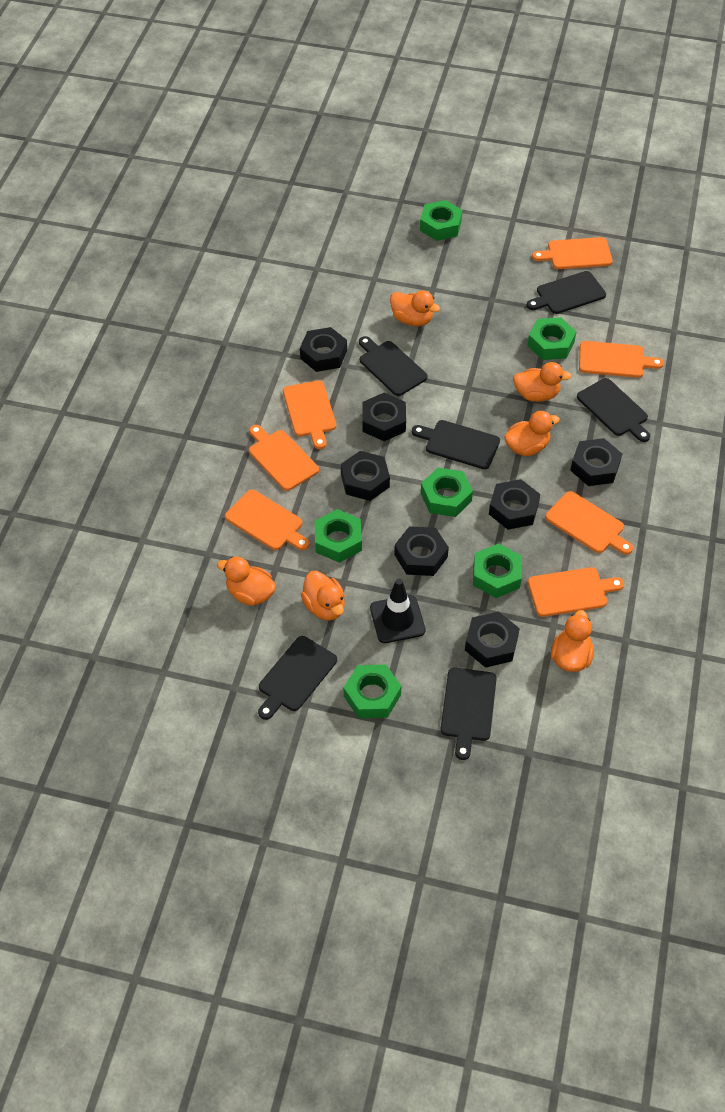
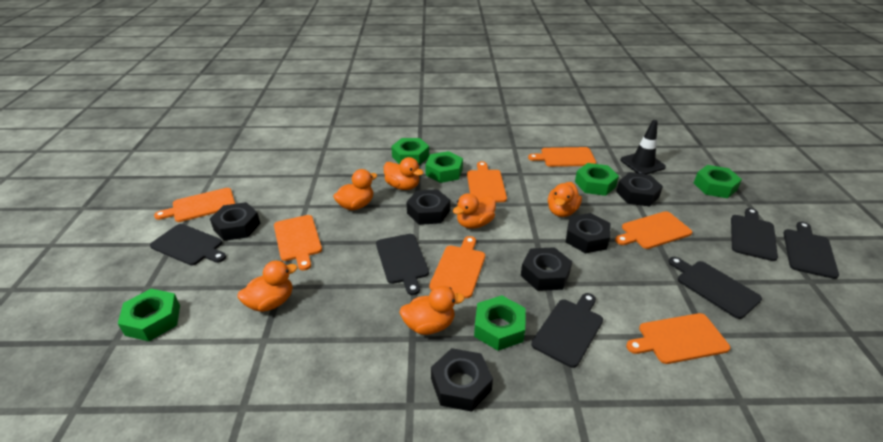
black nut: 7 -> 6

